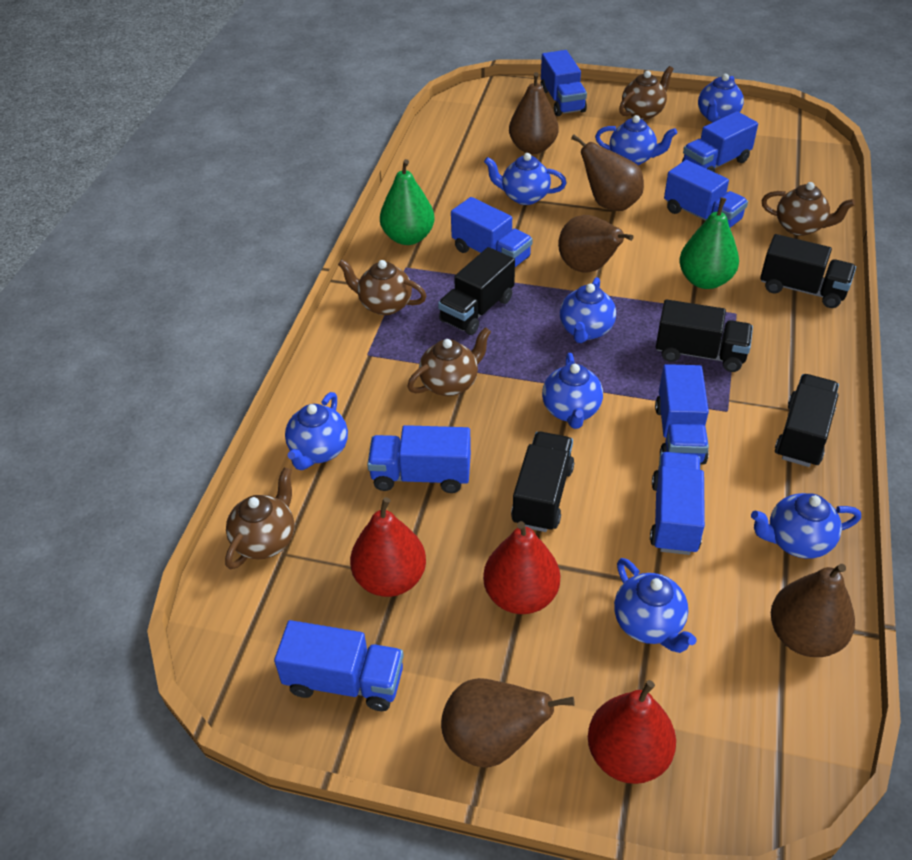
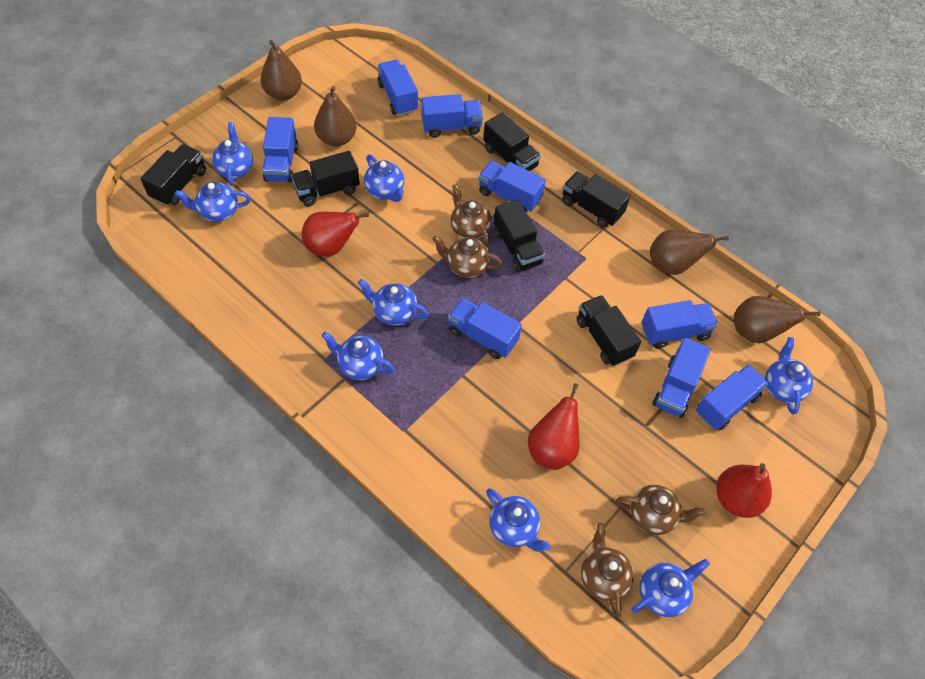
black truck: 5 -> 6
brown pear: 5 -> 4
brown teapot: 5 -> 4
green pear: 2 -> 0

